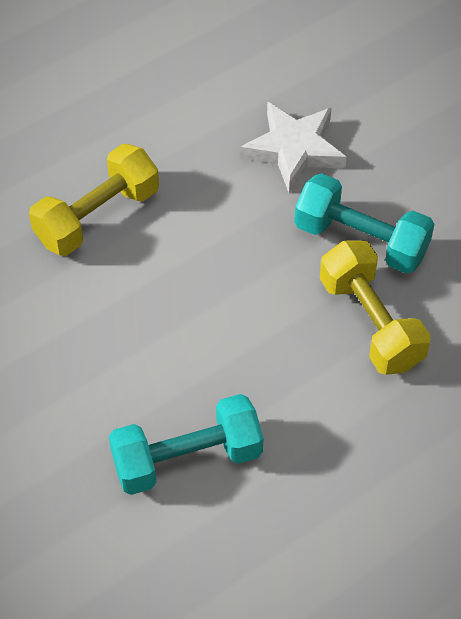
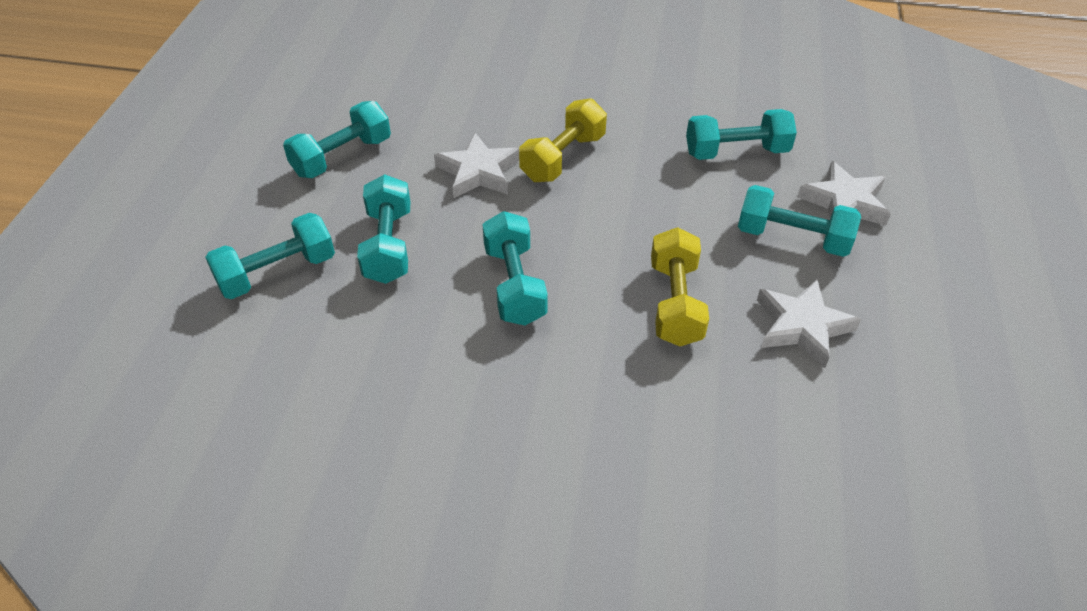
turquoise dumbbell: 2 -> 6
white star: 1 -> 3

